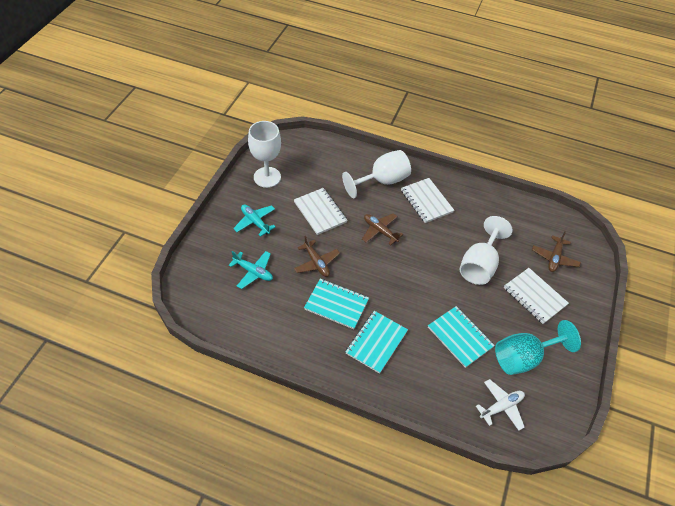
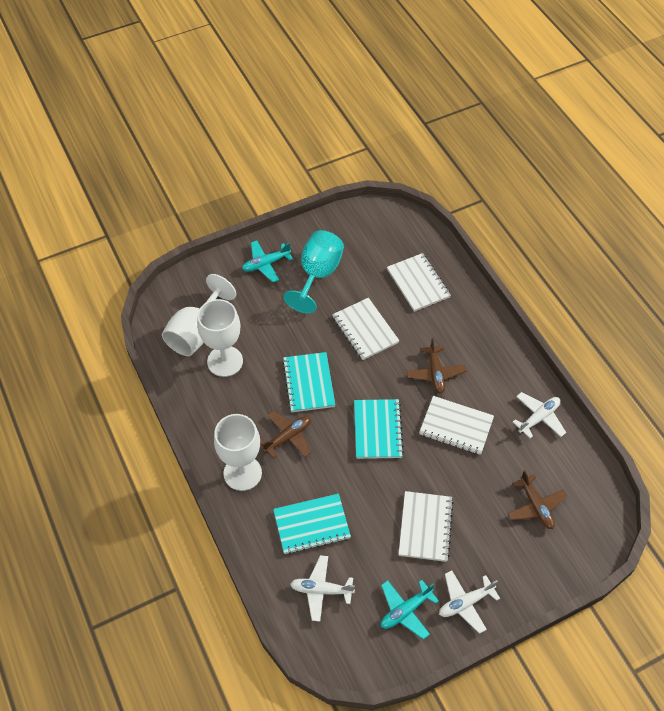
white notebook: 3 -> 4
white plane: 1 -> 3

